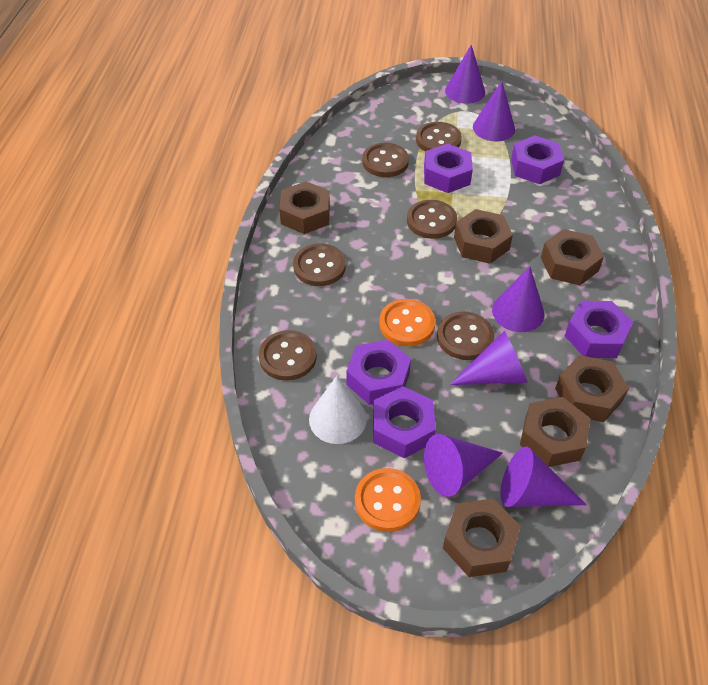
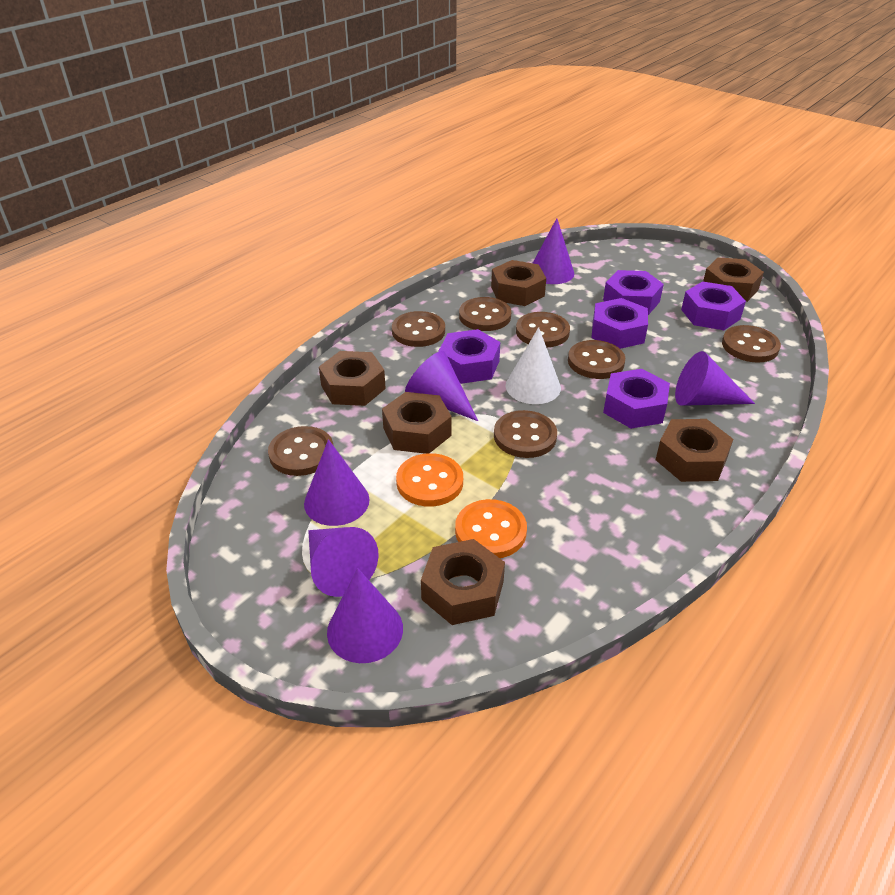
brown button: 6 -> 7

